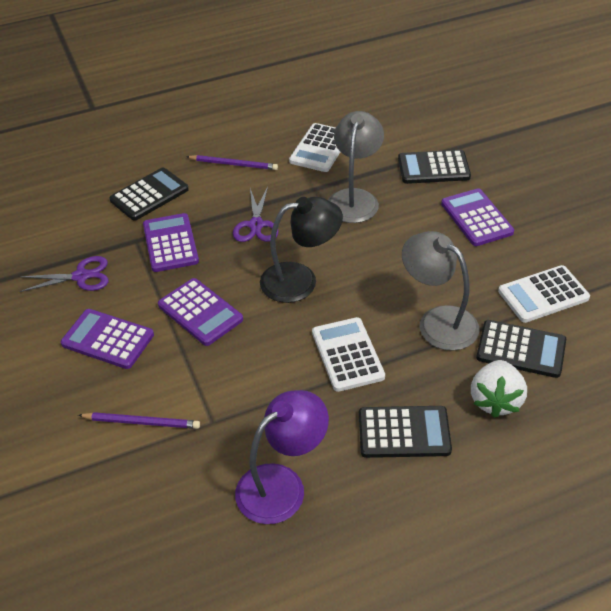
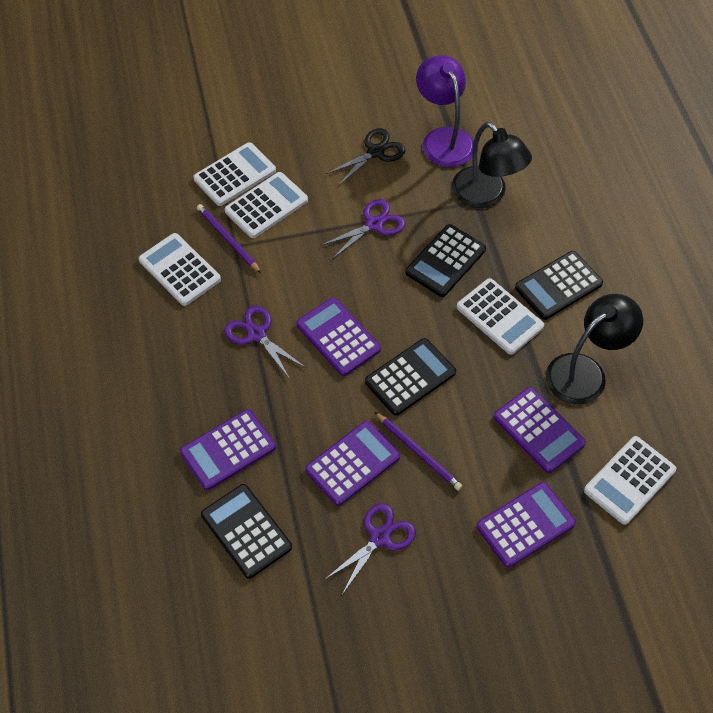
black lamp: 1 -> 2
black scissors: 0 -> 1
grey lamp: 2 -> 0
purple calculator: 4 -> 5
purple scissors: 2 -> 3
white calculator: 3 -> 5
white strawberry: 1 -> 0

